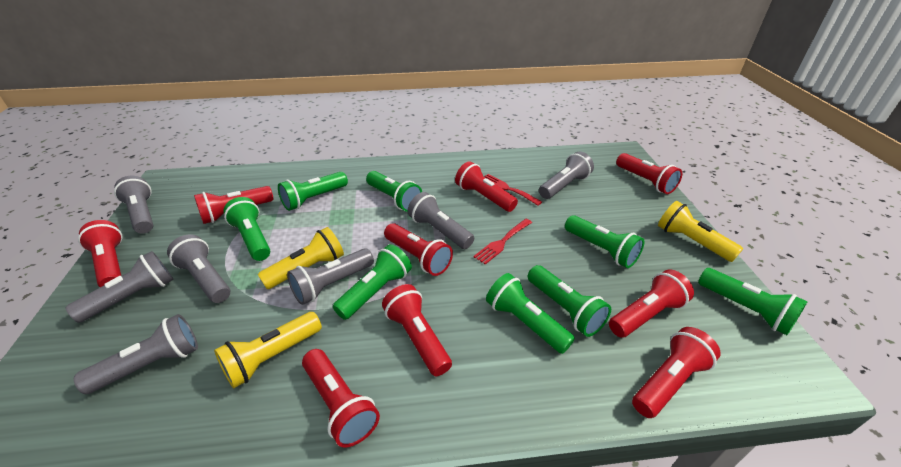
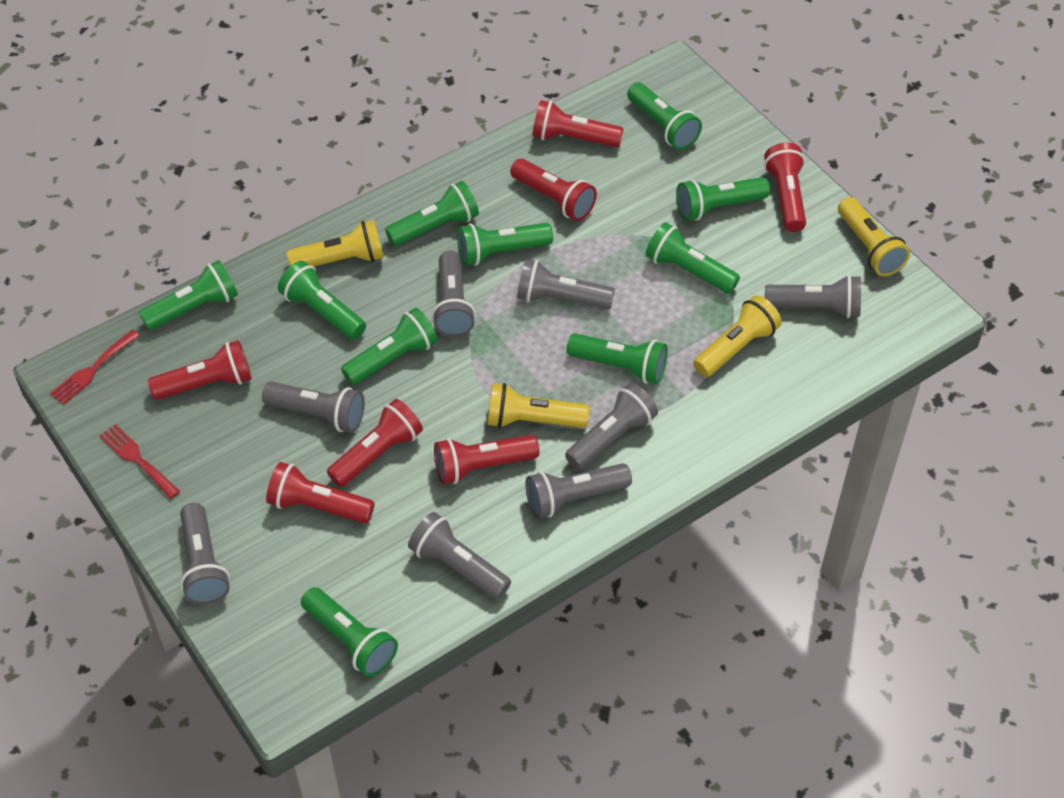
green flashlight: 8 -> 10
grey flashlight: 7 -> 8
red flashlight: 9 -> 7
yellow flashlight: 3 -> 4

